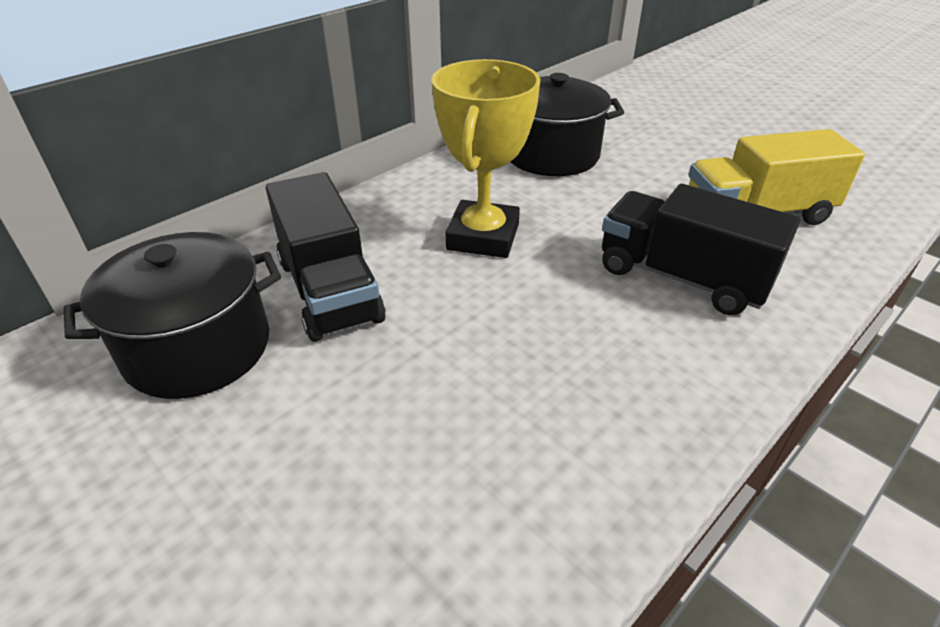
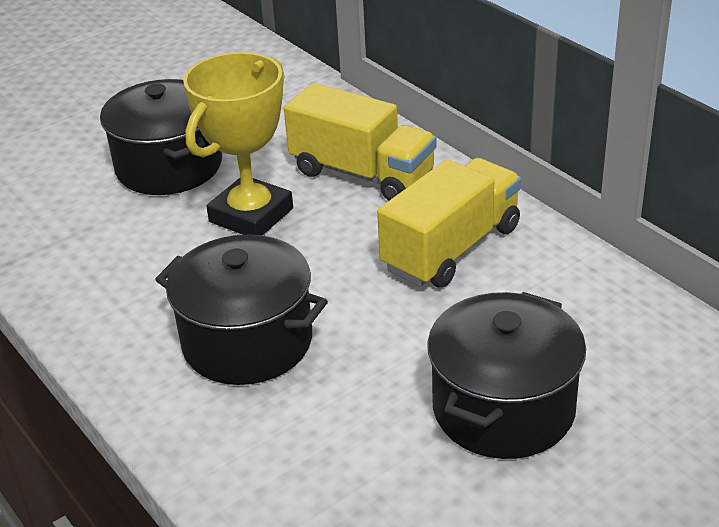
black pot: 2 -> 3
black truck: 2 -> 0
yellow truck: 1 -> 2

